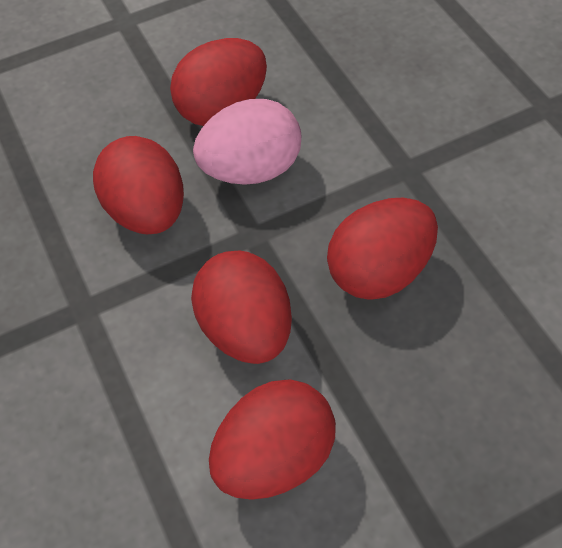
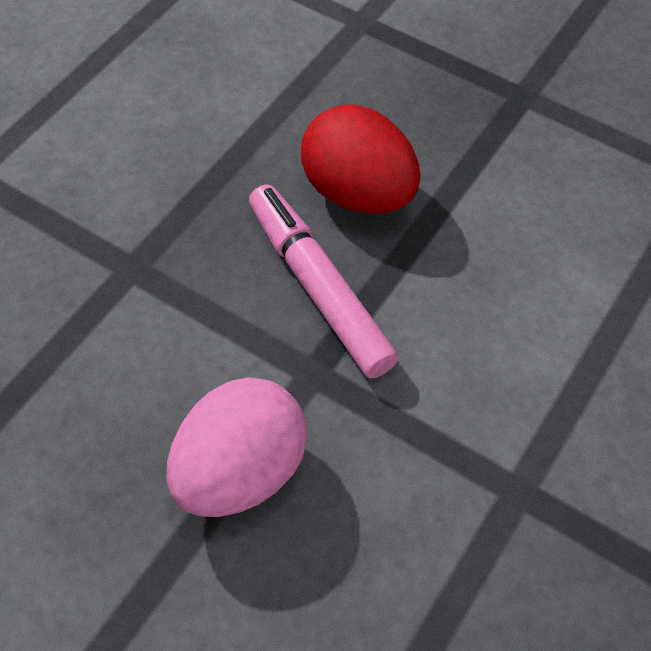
pink marker: 0 -> 1
red egg: 5 -> 1

